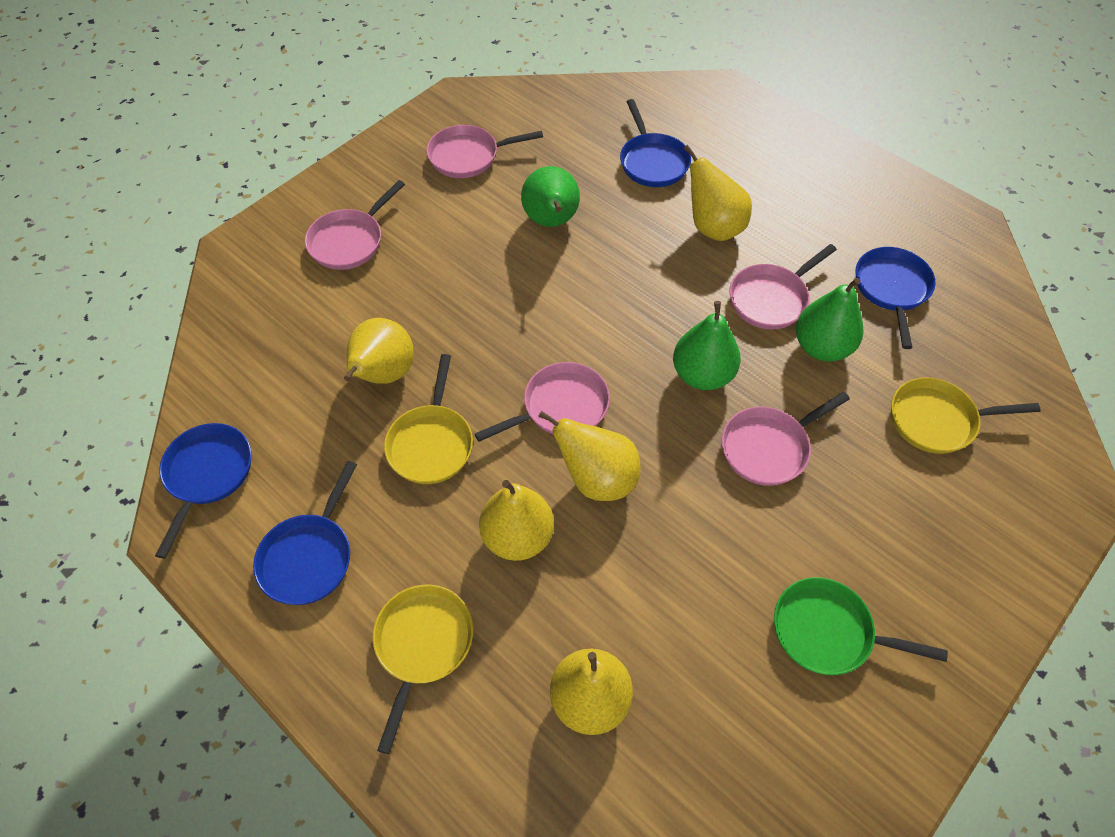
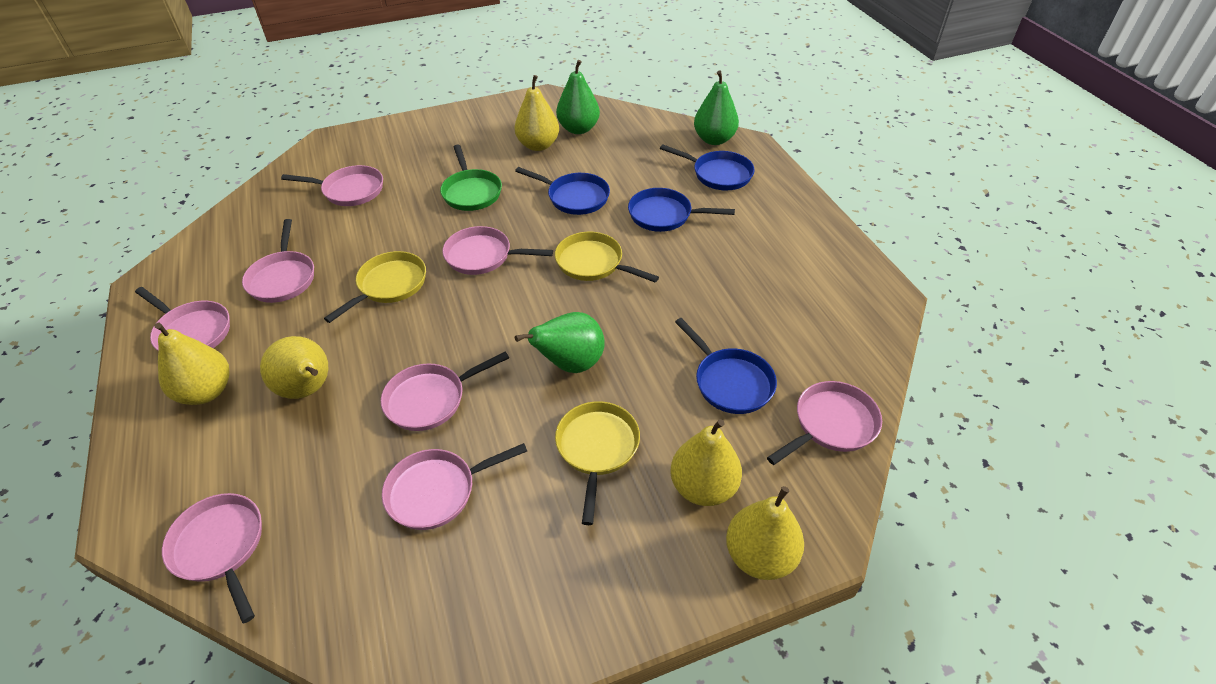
pink pan: 5 -> 8

